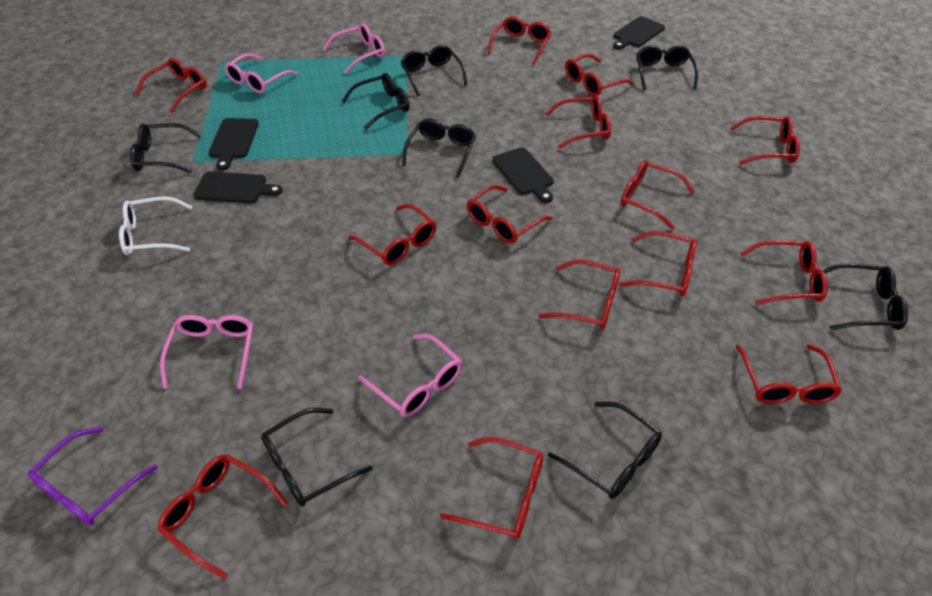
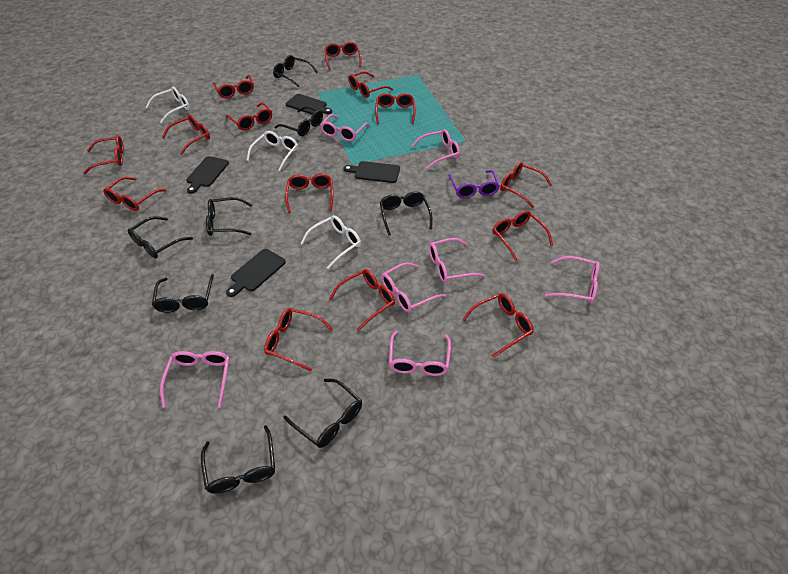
pink glasses: 4 -> 7
white glasses: 1 -> 3

